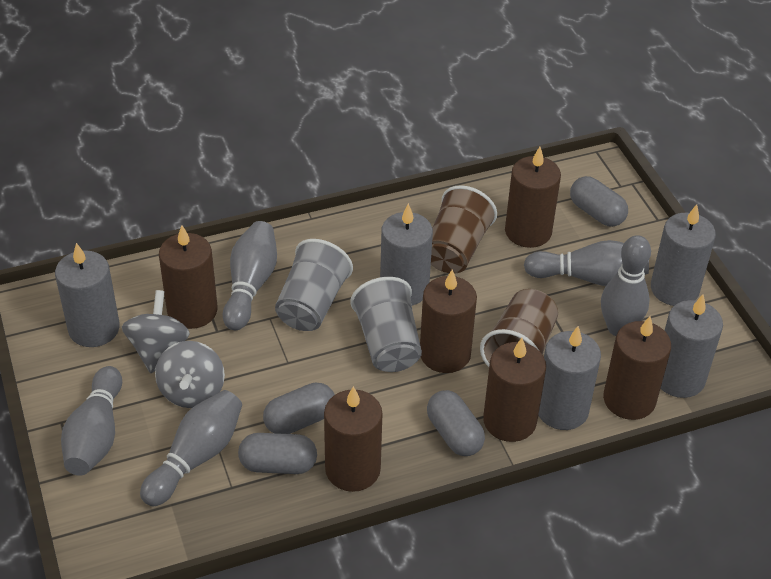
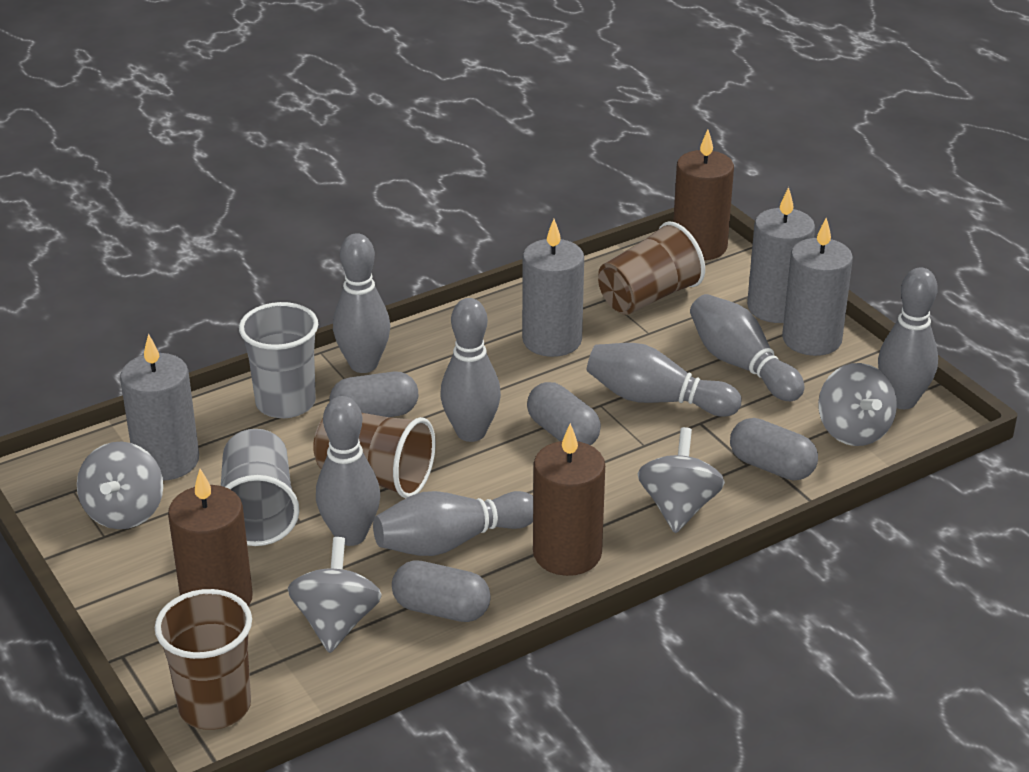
brown candle: 6 -> 3
brown cup: 2 -> 3
grey bowling pin: 5 -> 7
grey candle: 5 -> 4
grey spinning top: 2 -> 4

